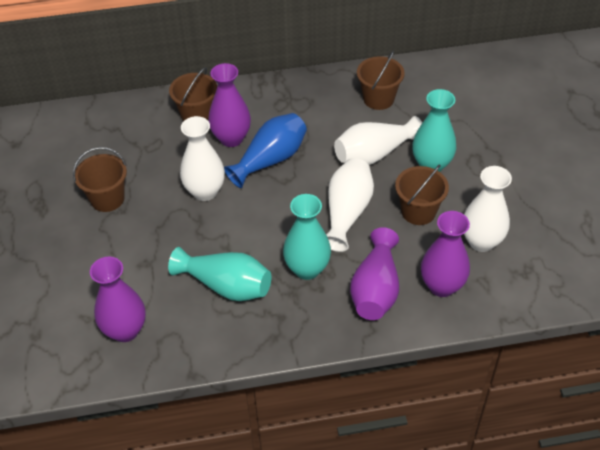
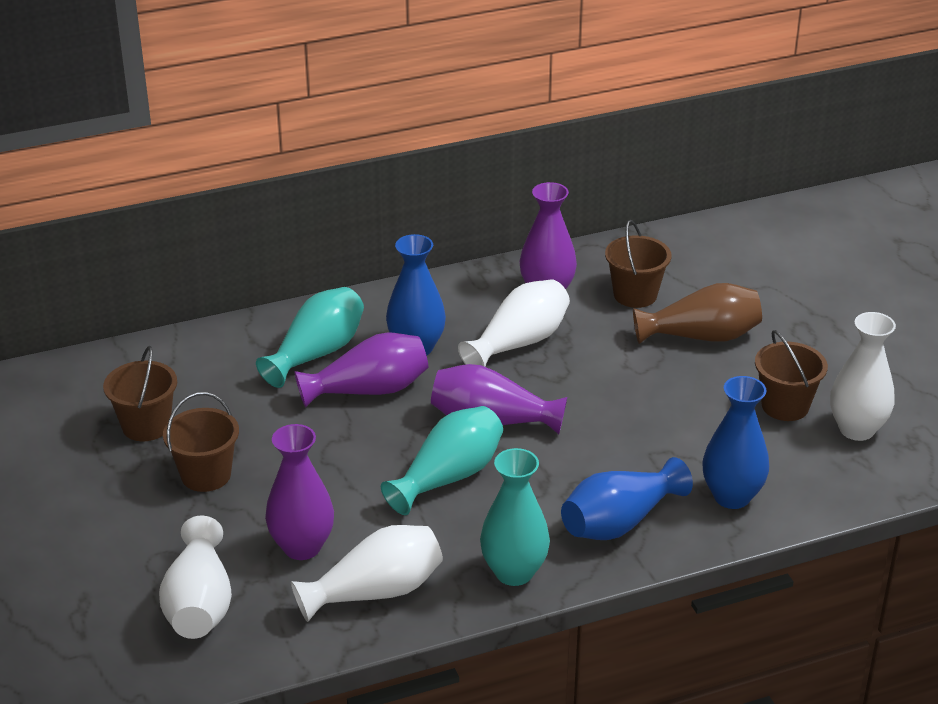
blue vase: 1 -> 3
brown vase: 0 -> 1

